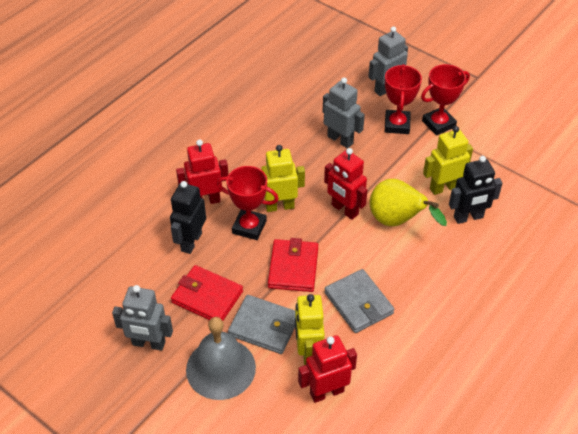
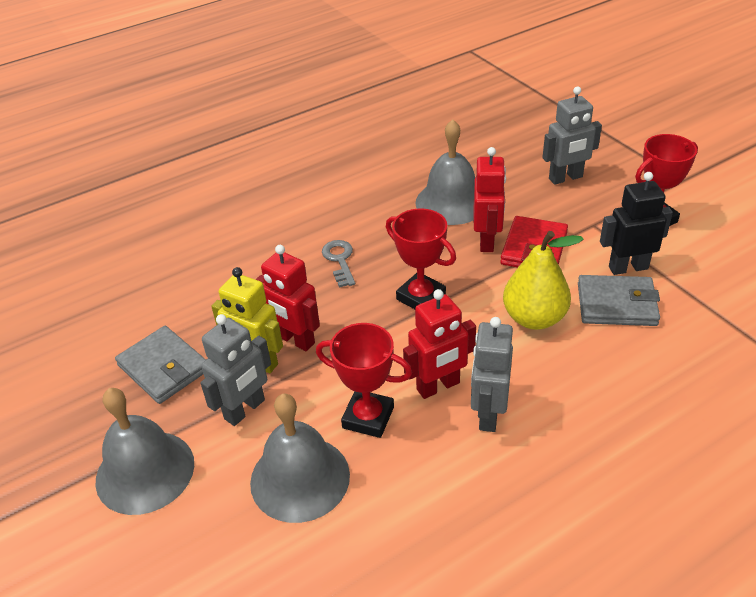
black robot: 2 -> 1
grey bell: 1 -> 3
grey key: 0 -> 1
red wallet: 2 -> 1
yellow robot: 3 -> 1

